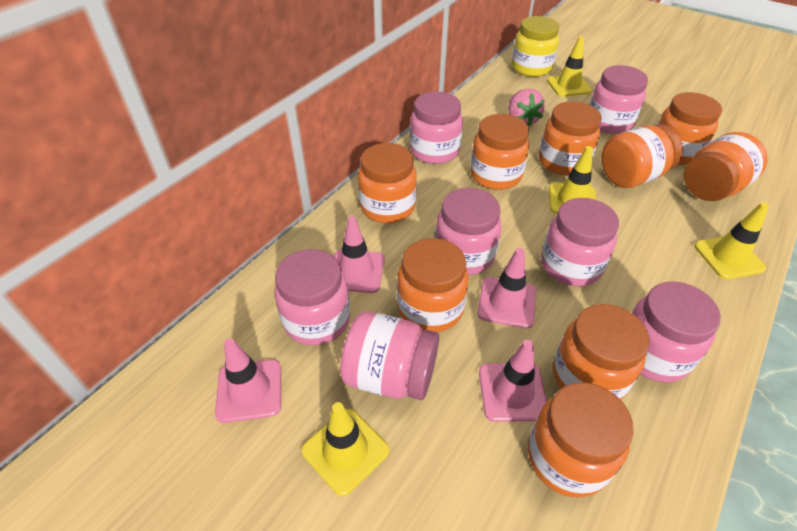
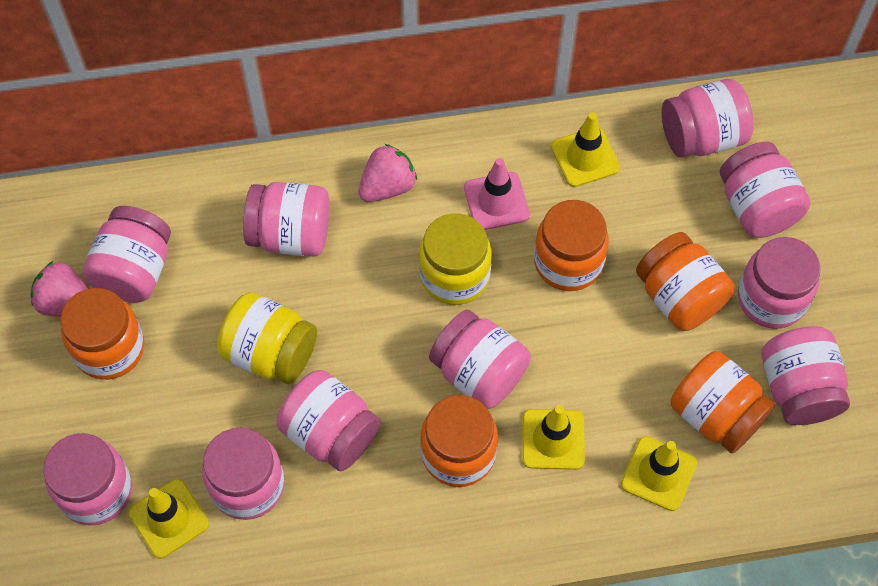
orange jar: 9 -> 5
pink jar: 7 -> 10
pink strawberry: 1 -> 2
pink traffic cone: 4 -> 1
yellow jar: 1 -> 2

